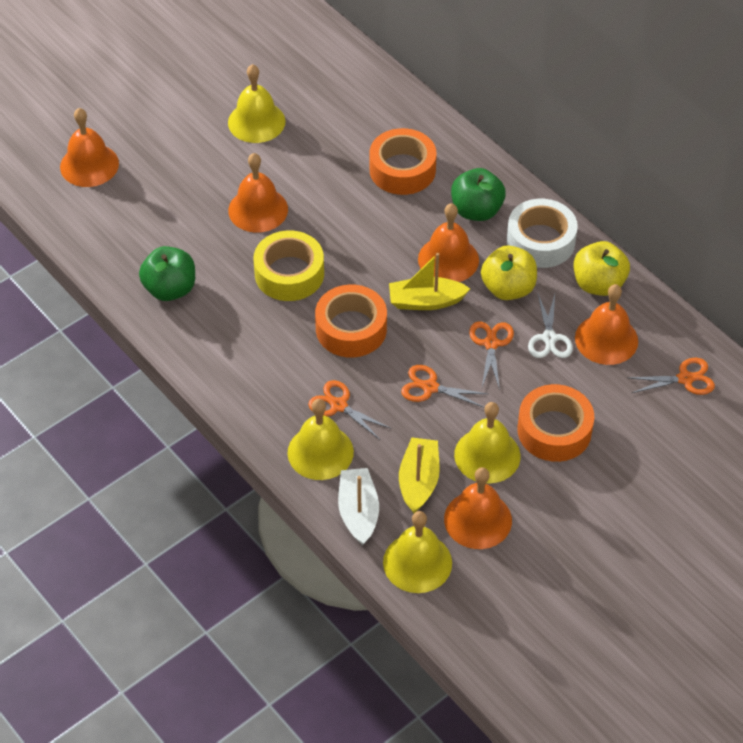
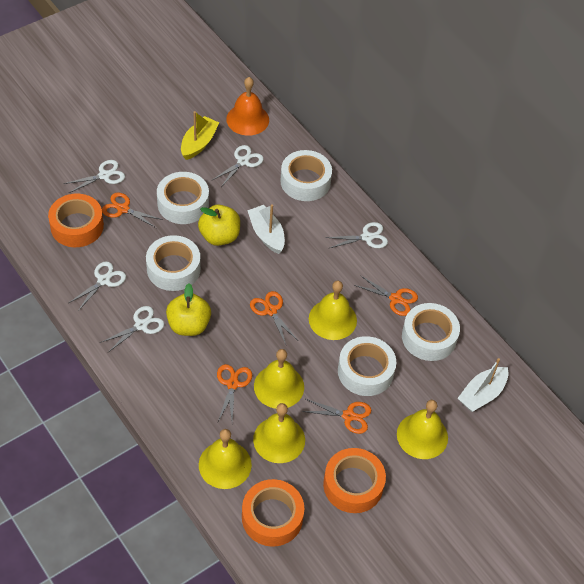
green apple: 2 -> 0
orange bell: 5 -> 1
orange scissors: 4 -> 5
white boat: 1 -> 2
white scissors: 1 -> 5
white tape: 1 -> 5
yellow bell: 4 -> 5
yellow boat: 2 -> 1
yellow tape: 1 -> 0

